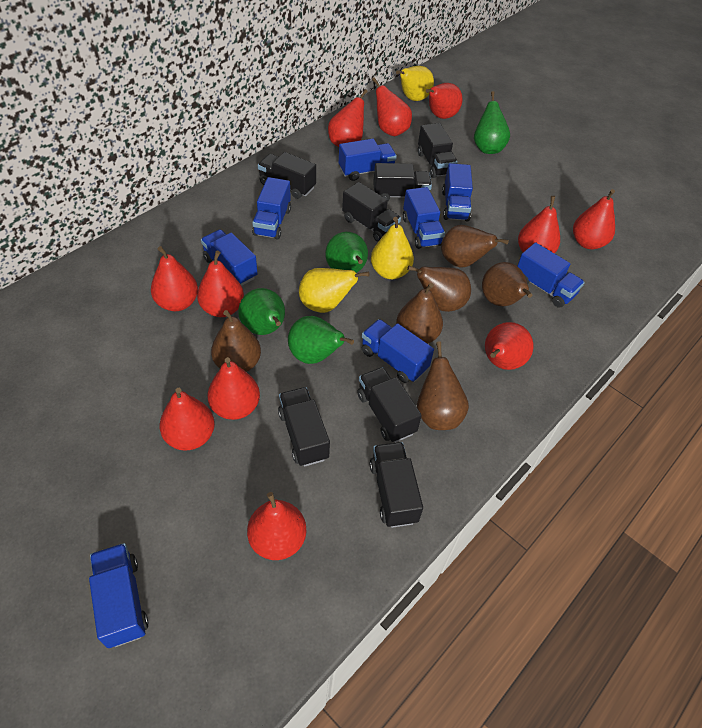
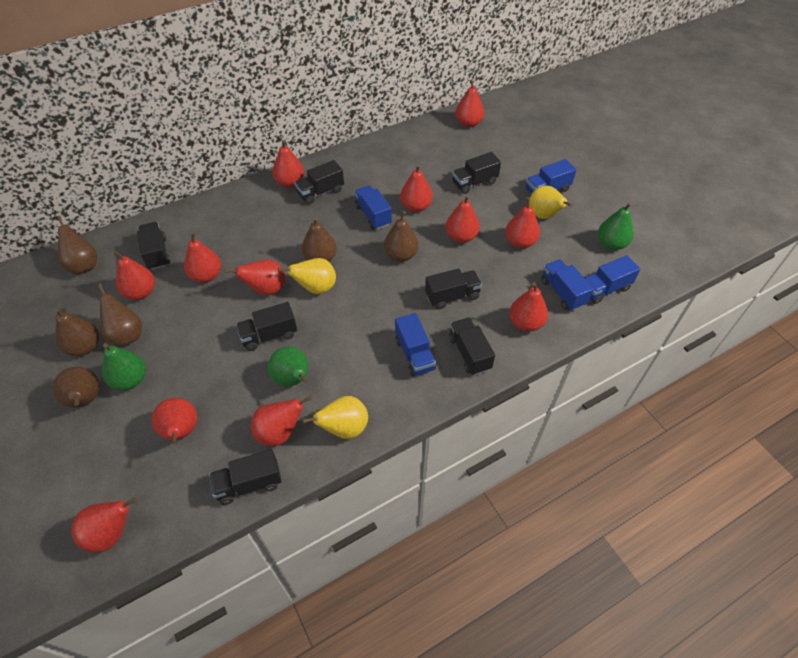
blue truck: 8 -> 5
green pear: 4 -> 3
red pear: 11 -> 12

